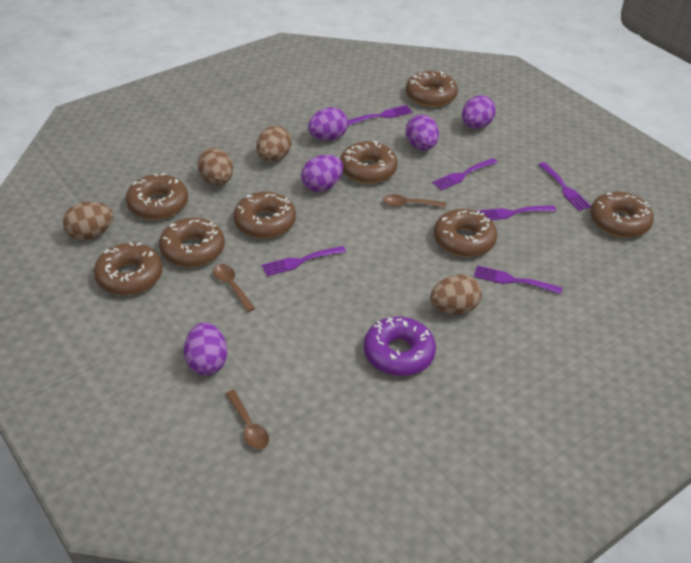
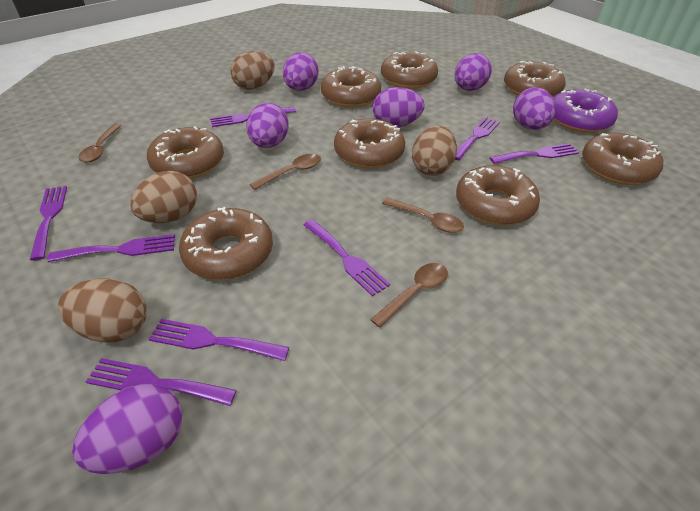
brown spoon: 3 -> 4
purple egg: 5 -> 6
purple fork: 6 -> 8

